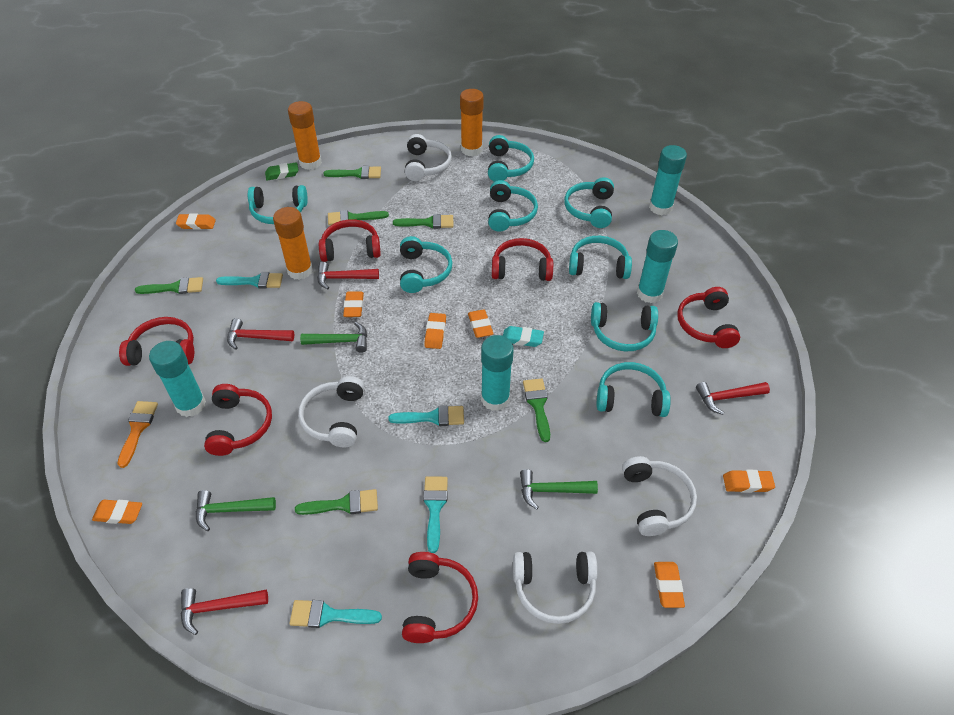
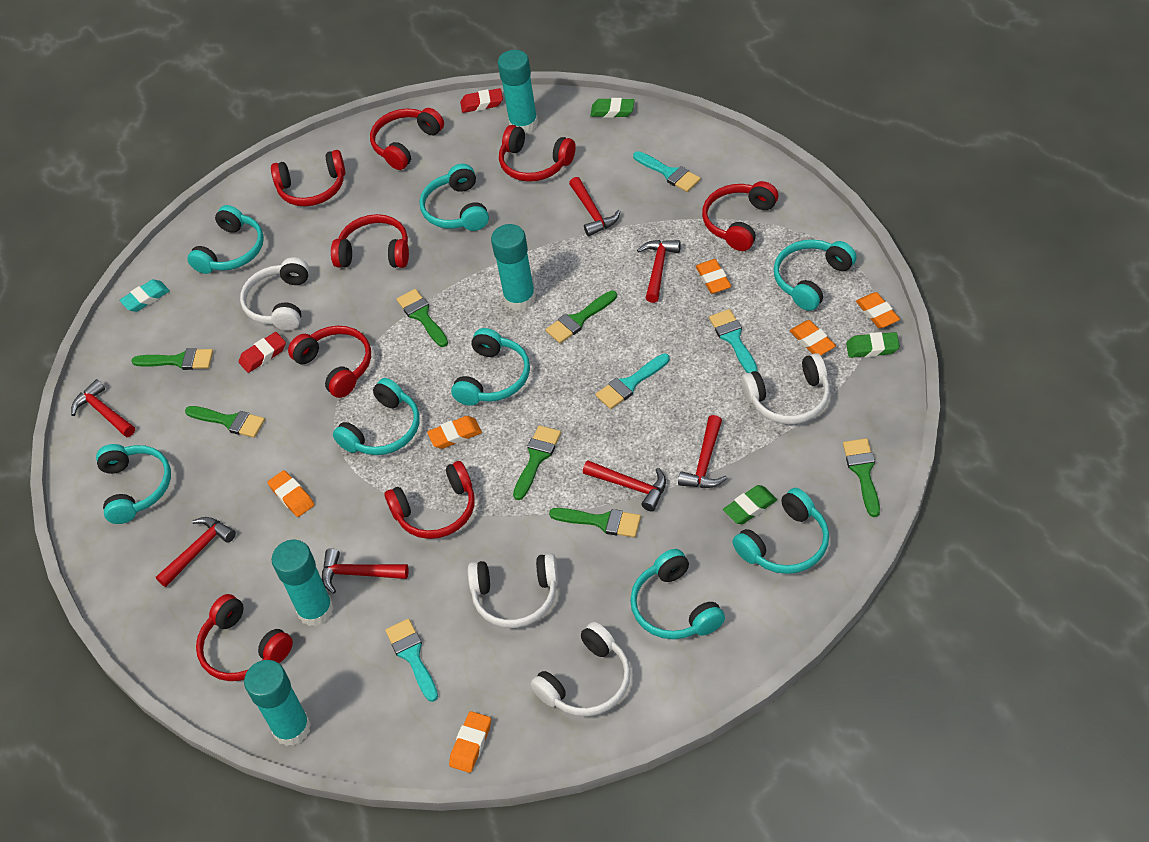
green brush: 6 -> 7
green eraser: 1 -> 3
green hammer: 3 -> 0
orange brush: 1 -> 0
orange eraser: 7 -> 6
orange glue stick: 3 -> 0
red eraser: 0 -> 2
red hammer: 4 -> 7
red headphones: 6 -> 8

